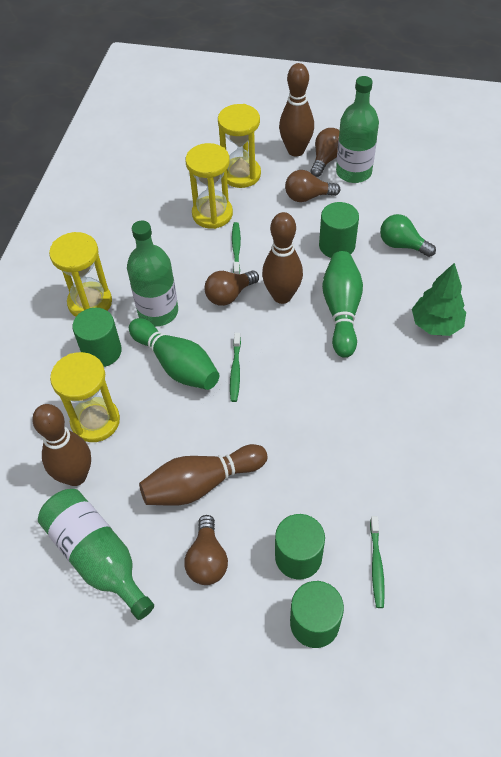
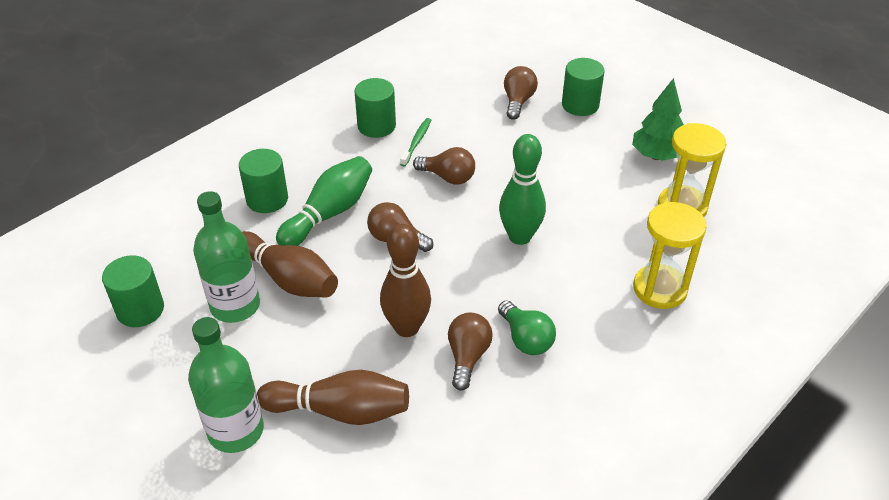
brown bowling pin: 4 -> 3
green bottle: 3 -> 2
green toothbrush: 3 -> 1
yellow hourglass: 4 -> 2

